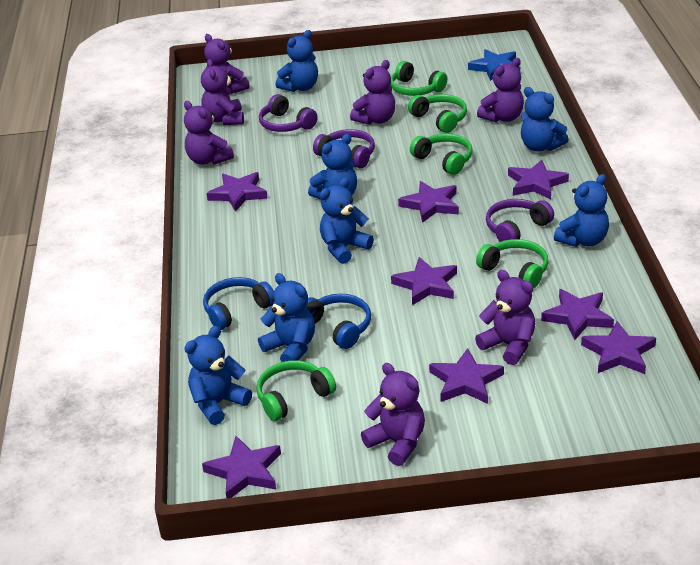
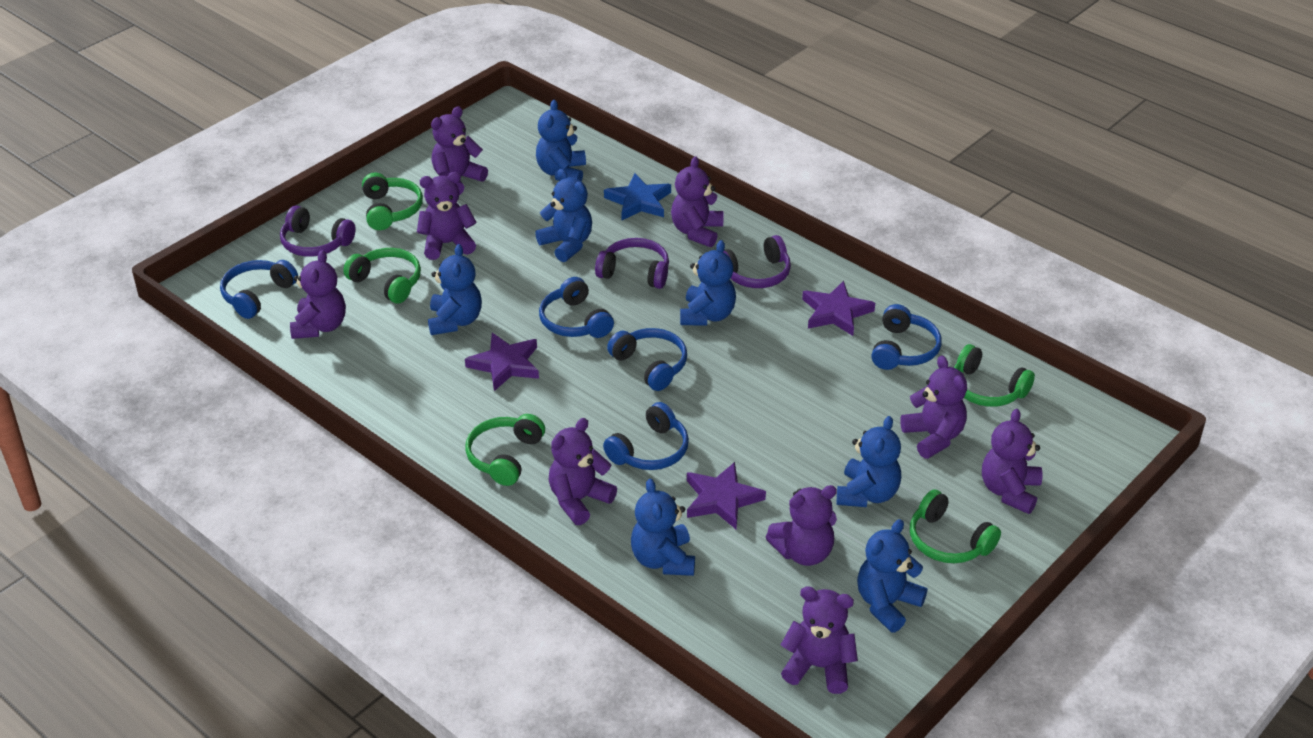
blue headphones: 2 -> 5
purple star: 8 -> 3
purple teddy bear: 7 -> 9

